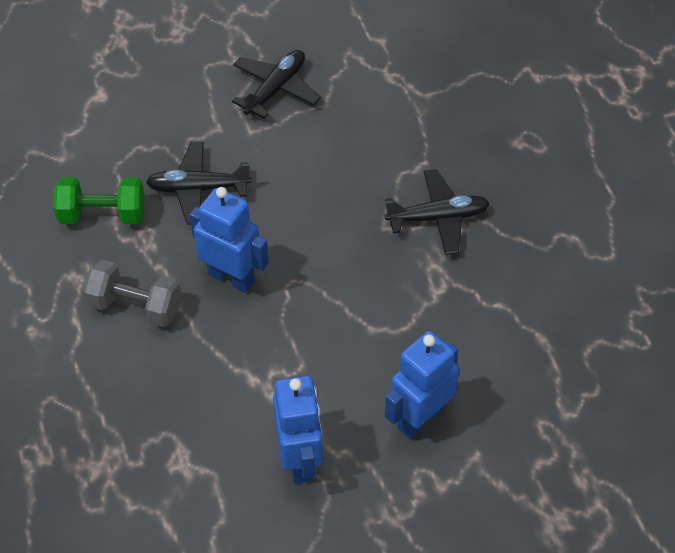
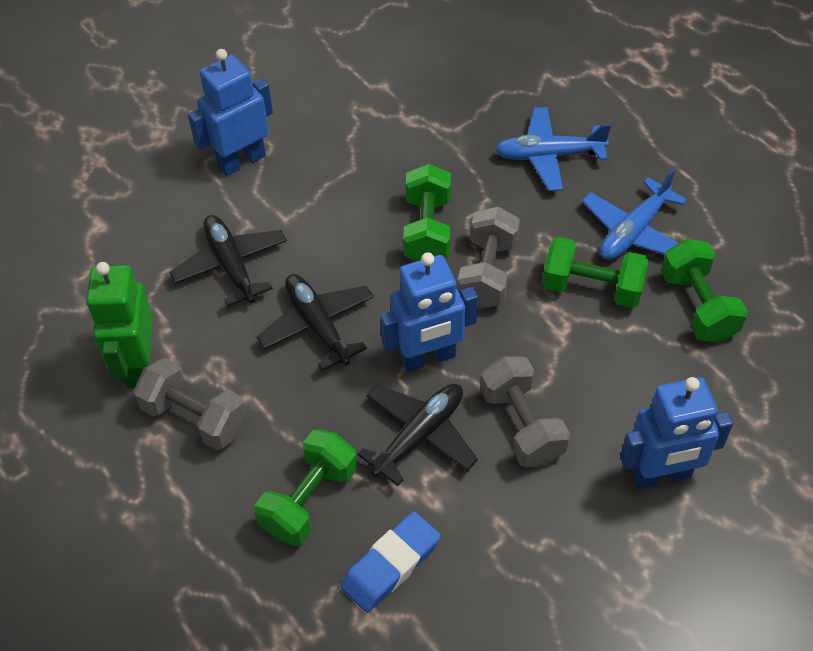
blue eraser: 0 -> 1
blue plane: 0 -> 2
green dumbbell: 1 -> 4
green robot: 0 -> 1
grey dumbbell: 1 -> 3

